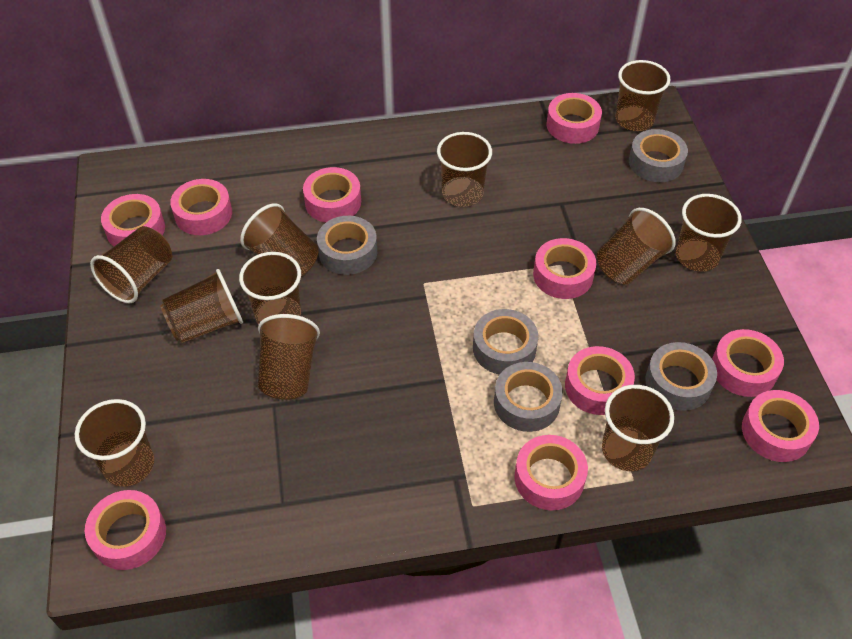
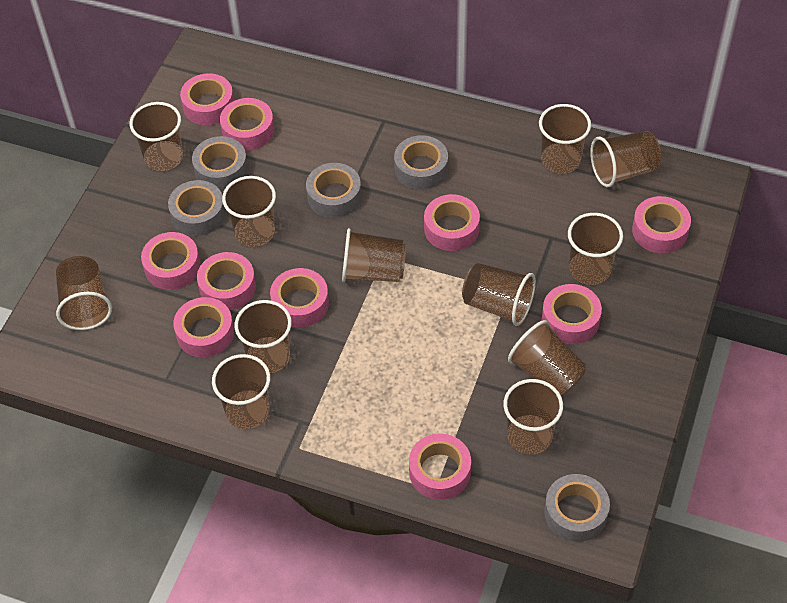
brown cup: 11 -> 12

